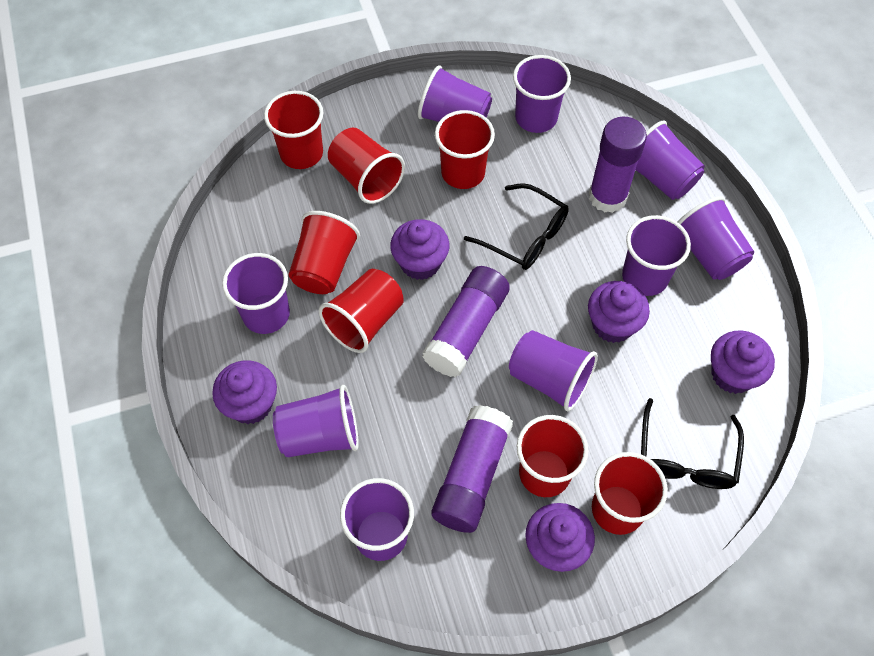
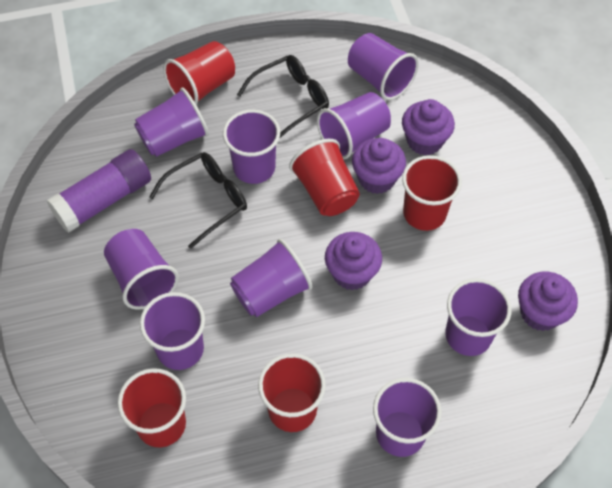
purple cupcake: 5 -> 4
purple glue stick: 3 -> 1
red cup: 7 -> 5

